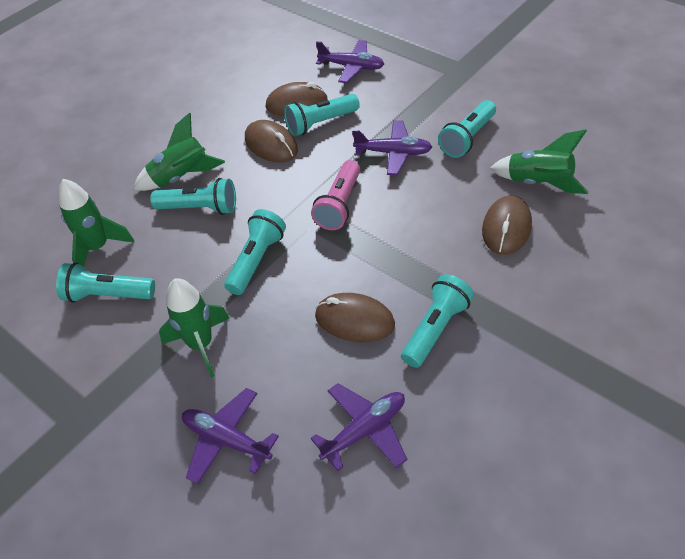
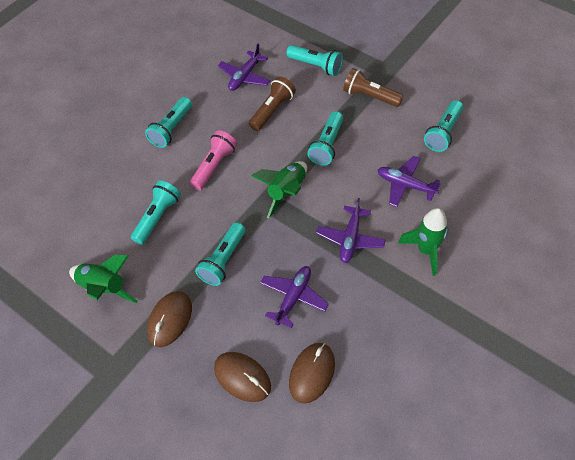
brown flashlight: 0 -> 2
brown mouse: 4 -> 3
green rocket: 4 -> 3

